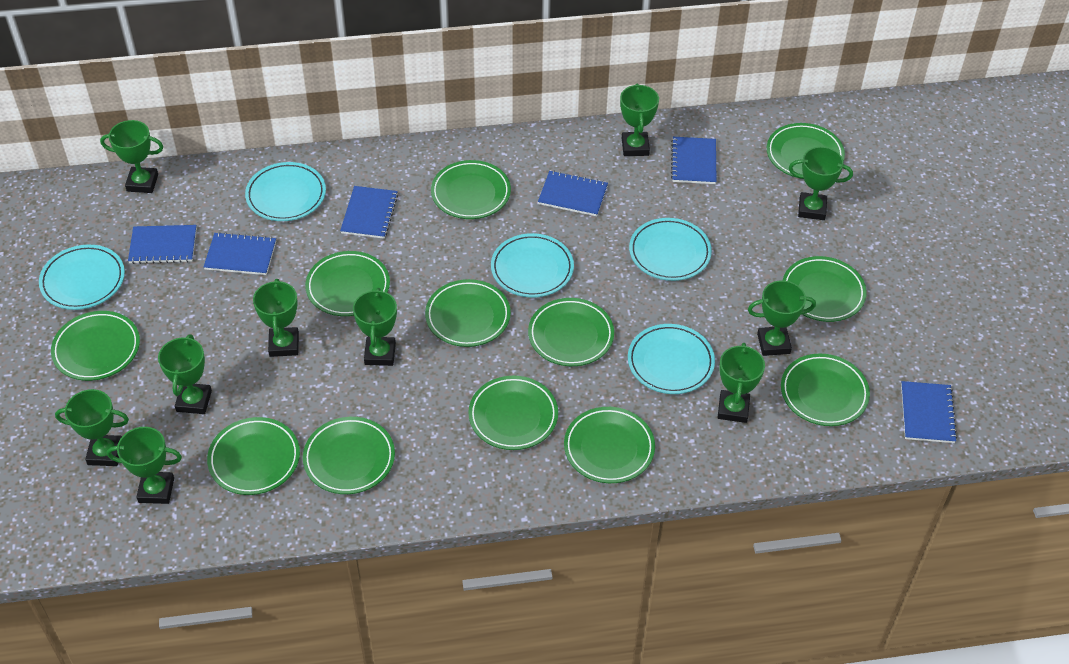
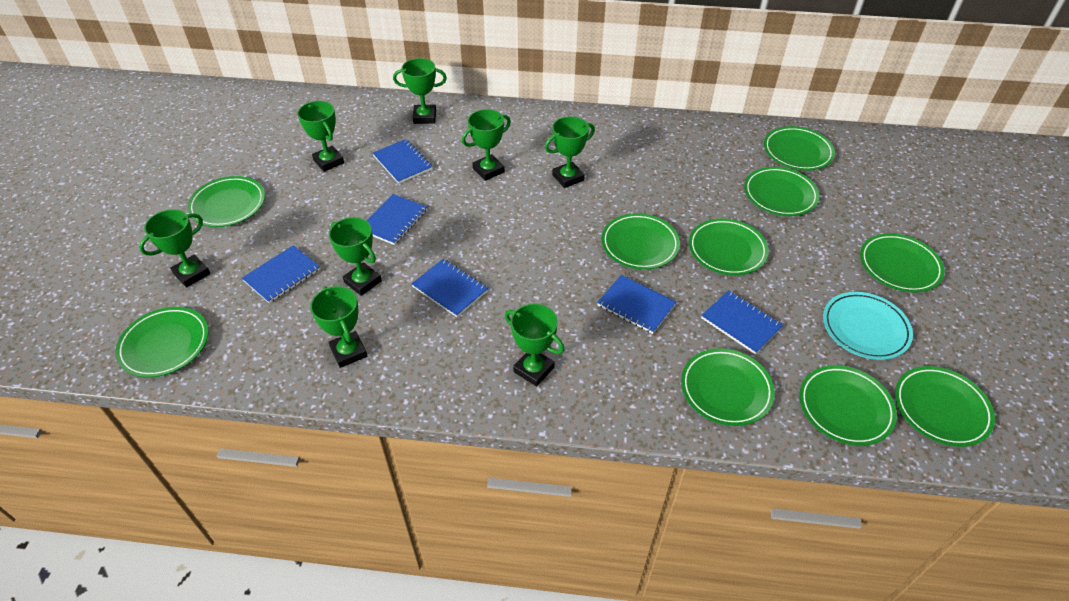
green plate: 12 -> 10
green trophy: 10 -> 8
turquoise plate: 5 -> 1

